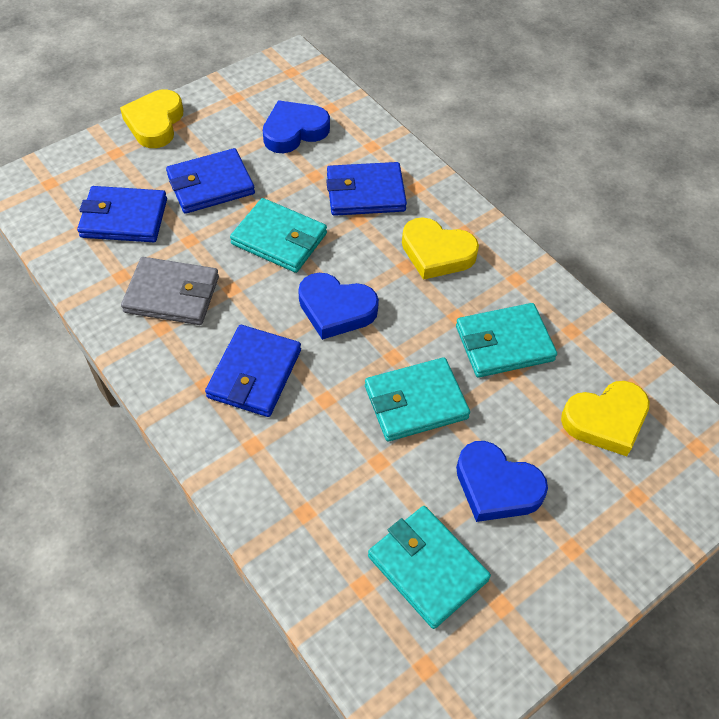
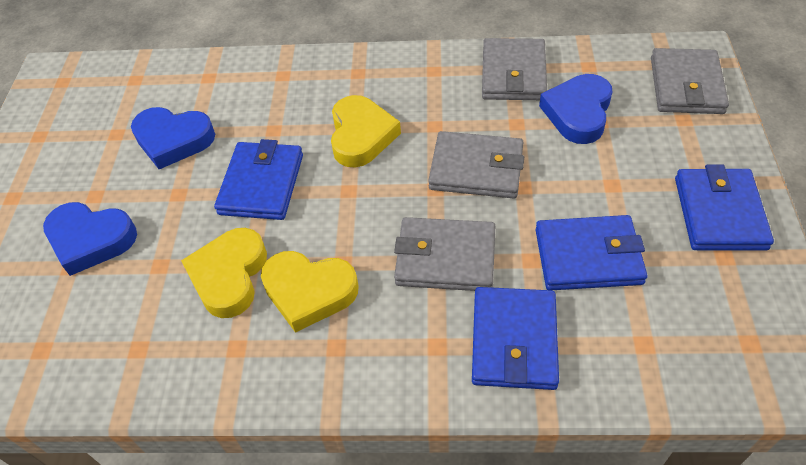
grey wallet: 1 -> 4
turquoise wallet: 4 -> 0

